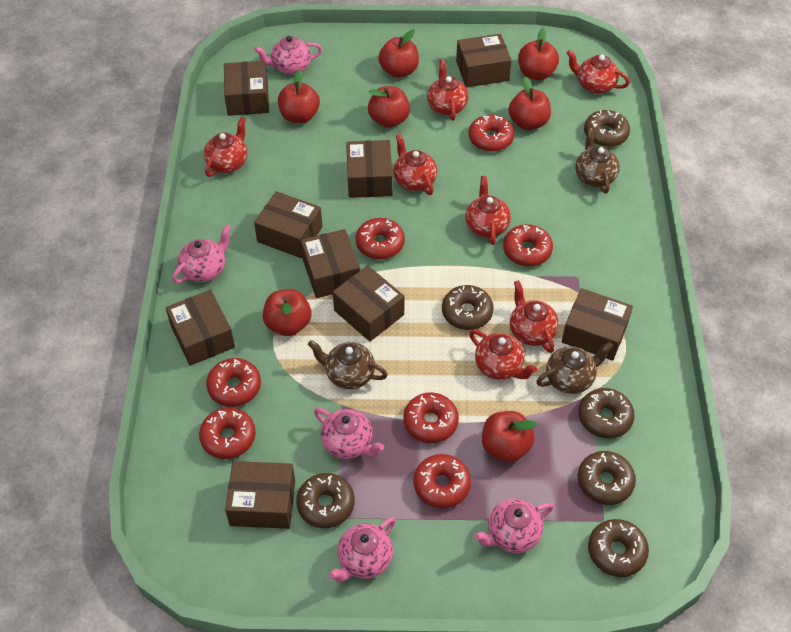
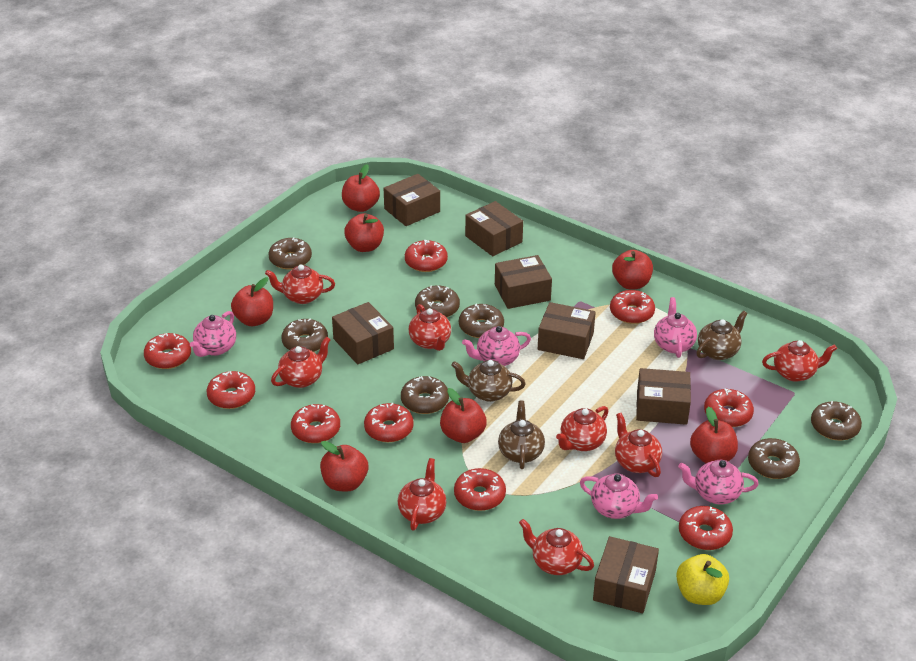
brown box: 9 -> 7
brown donut: 6 -> 7
red donut: 7 -> 9
red teapot: 7 -> 8
yellow apple: 0 -> 1

